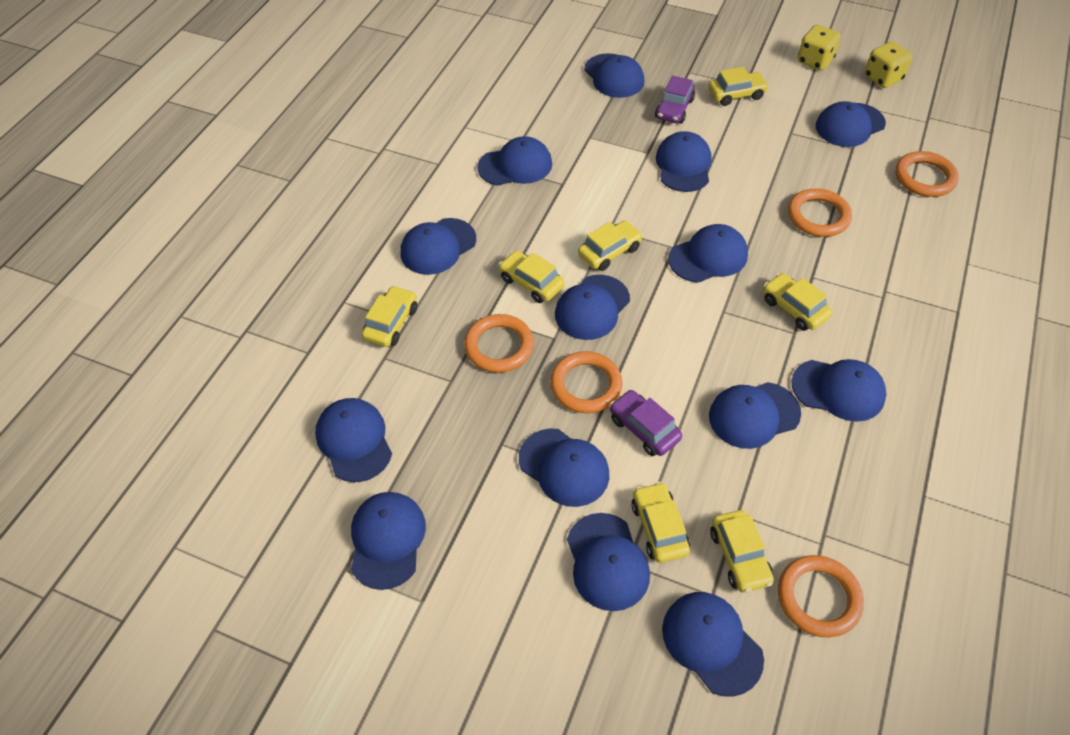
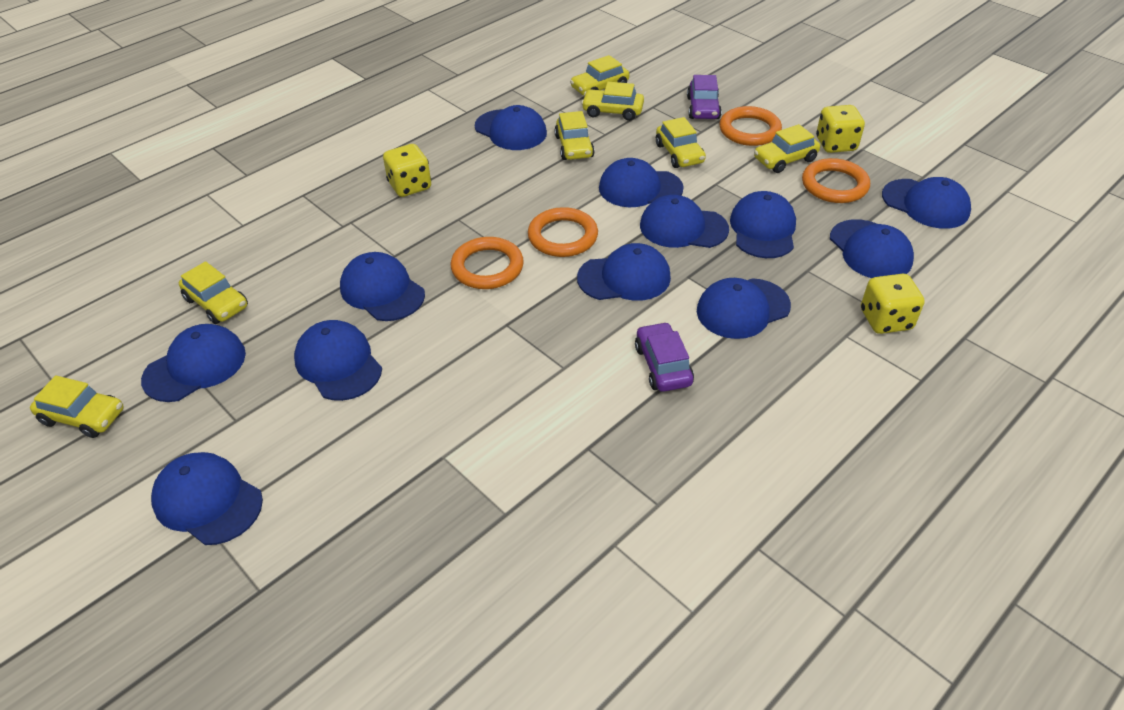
blue cap: 14 -> 12
orange ring: 5 -> 4
yellow dice: 2 -> 3

